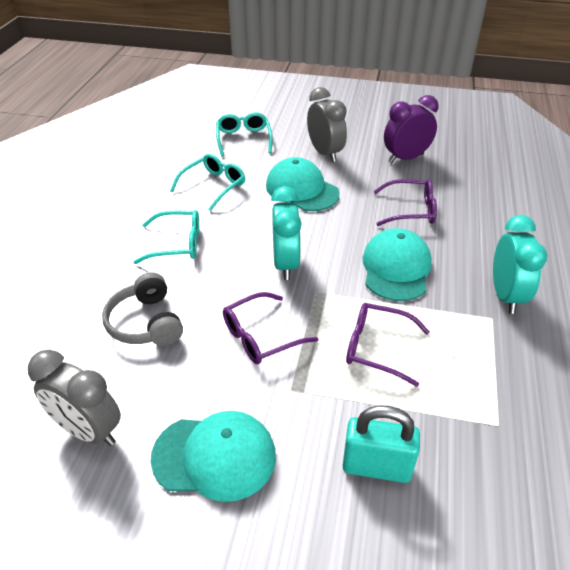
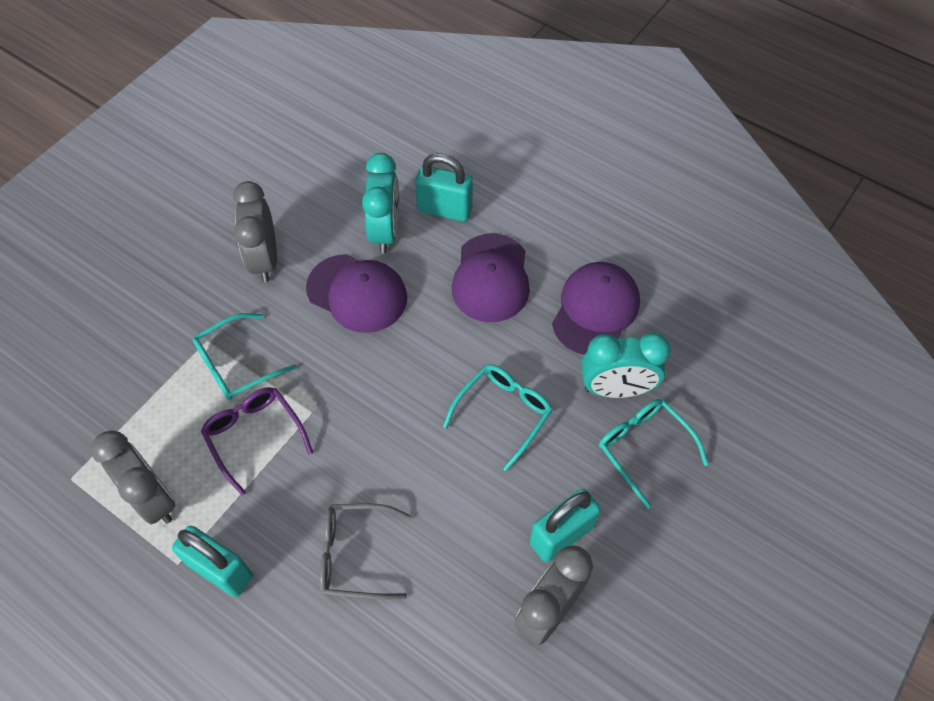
grey clock: 2 -> 3
grey glasses: 0 -> 1
grey headphones: 1 -> 0
purple cap: 0 -> 3
purple clock: 1 -> 0
purple glasses: 3 -> 1
turquoise cap: 3 -> 0
turquoise padlock: 1 -> 3

